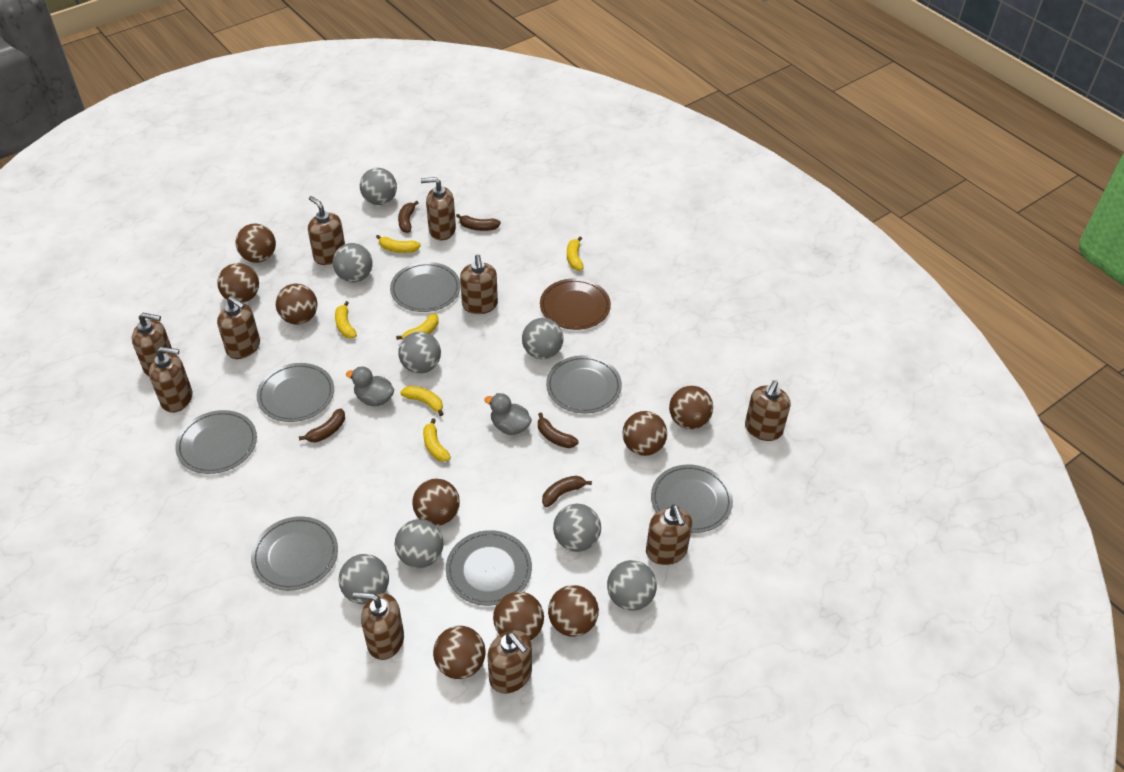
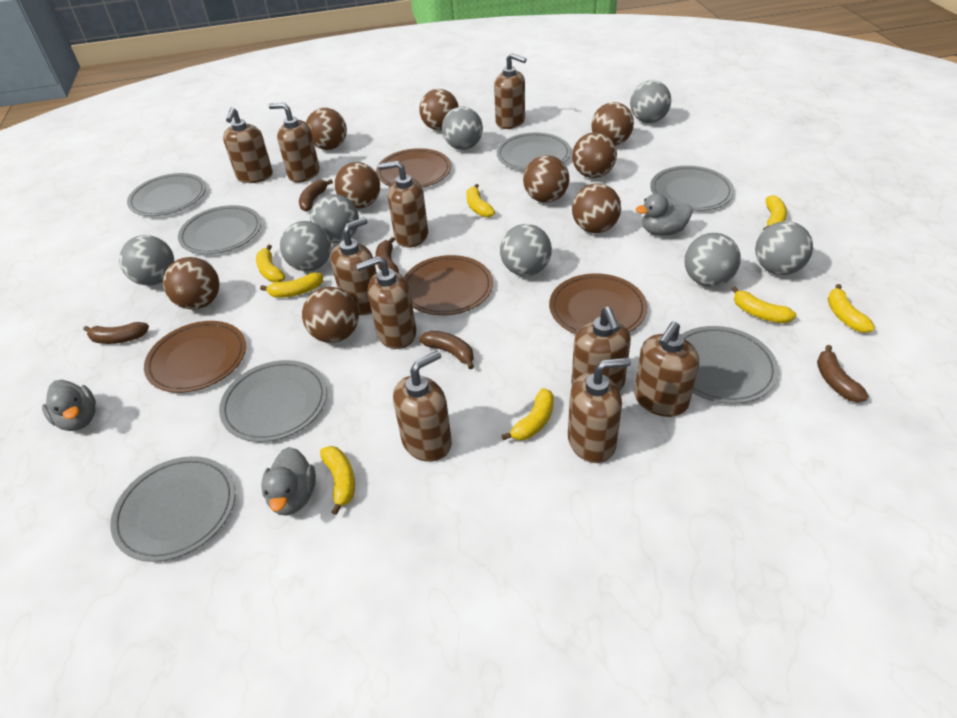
brown plate: 1 -> 4
grey duck: 2 -> 3
yellow banana: 6 -> 8

